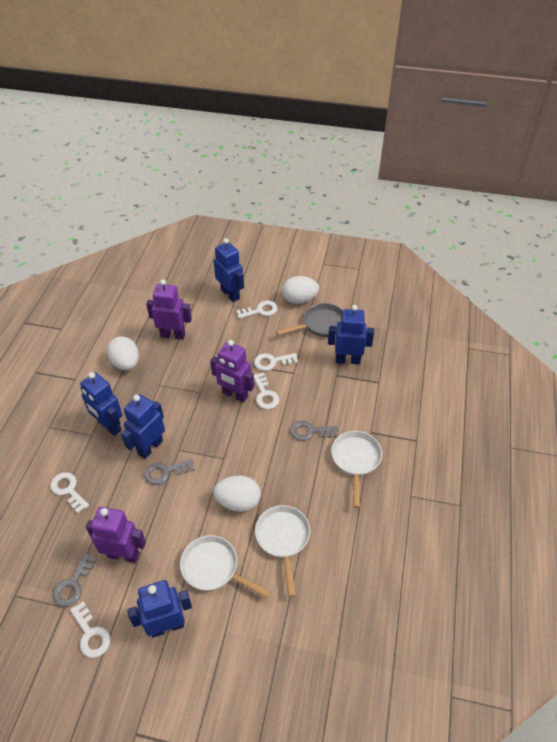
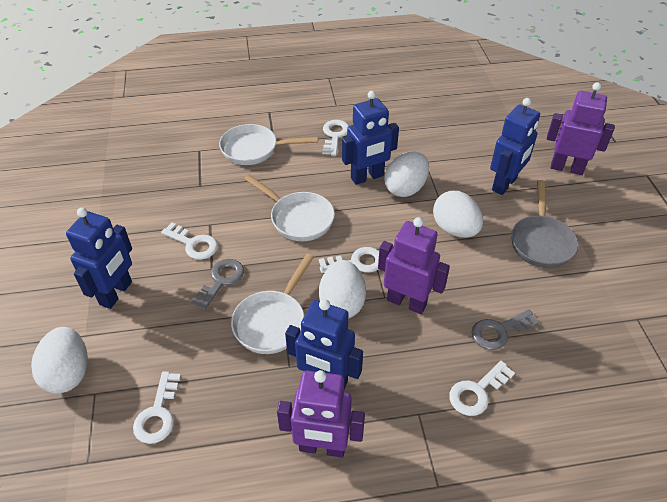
blue robot: 5 -> 4
grey key: 3 -> 2
white egg: 3 -> 4

